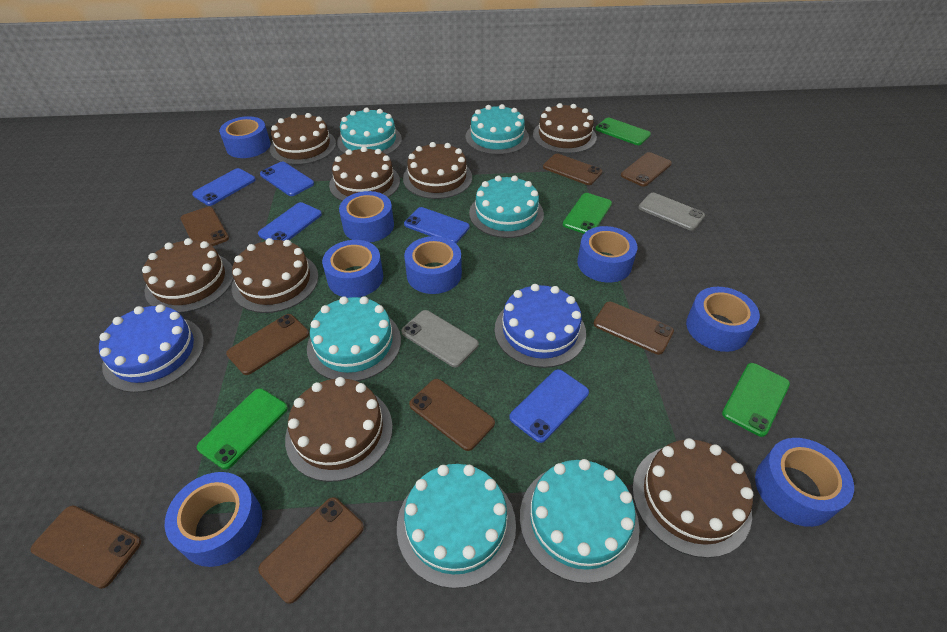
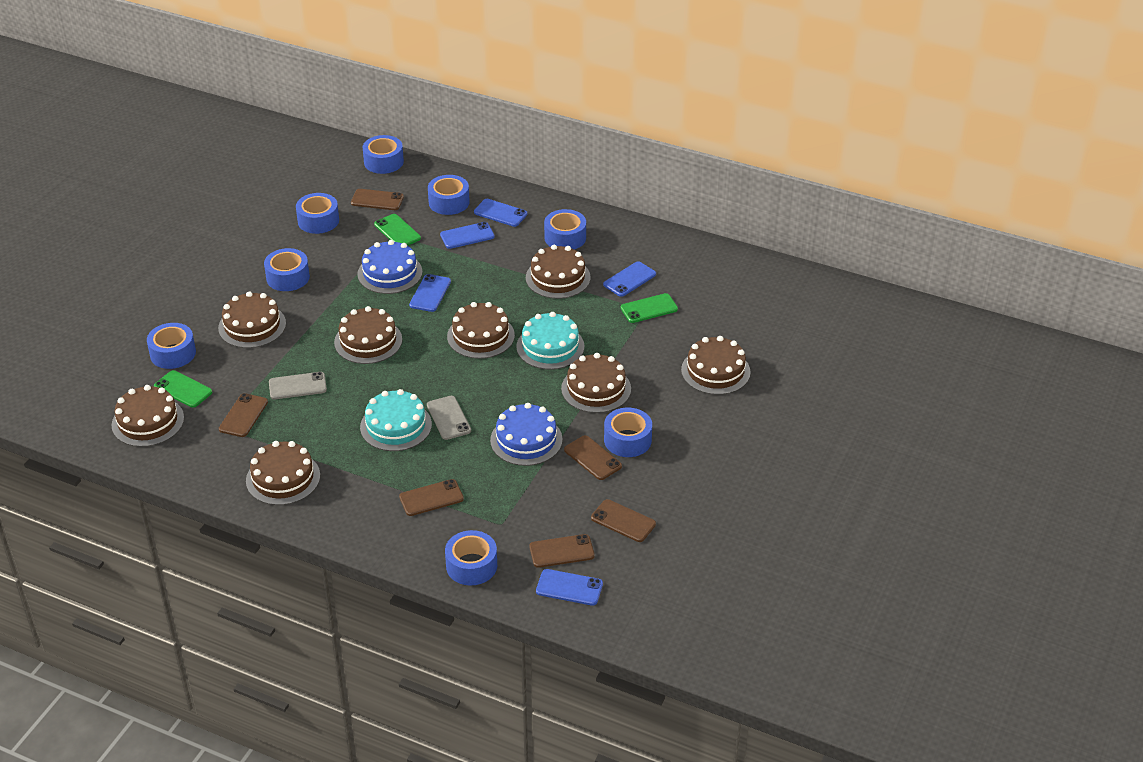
brown phone: 8 -> 6
green phone: 4 -> 3
turquoise cake: 6 -> 2

